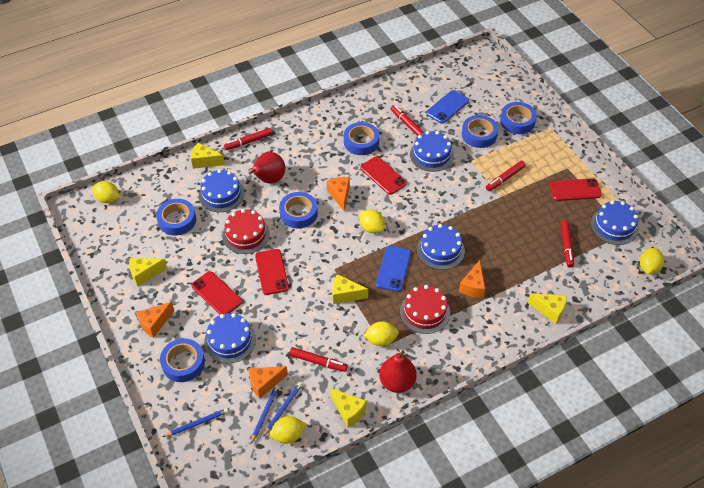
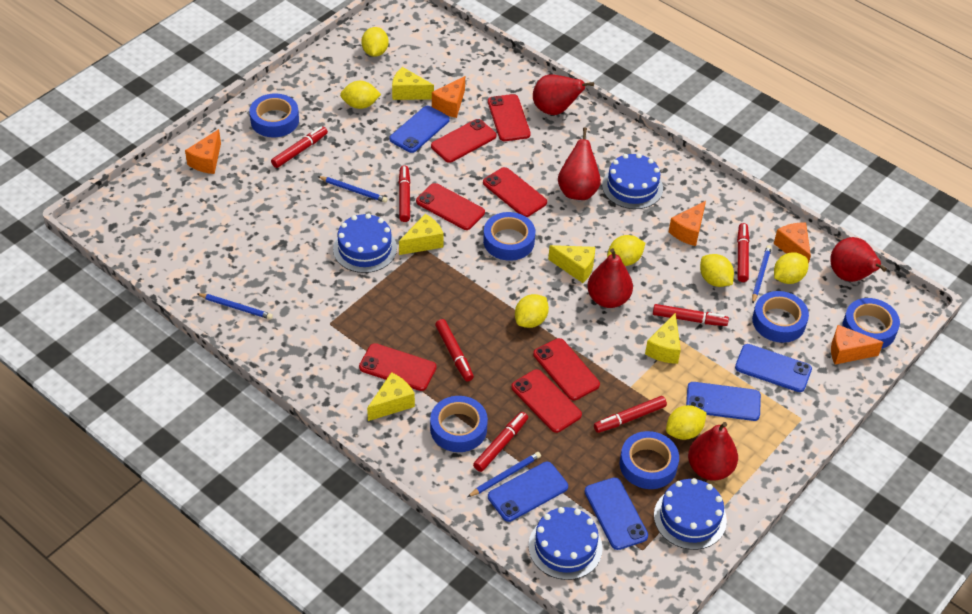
blue cake: 5 -> 4
blue pencil: 3 -> 4
blue phone: 2 -> 5
orange cheese: 4 -> 5
red cake: 2 -> 0
red marker: 5 -> 7
red pear: 2 -> 5
red phone: 4 -> 7
yellow lemon: 5 -> 7

